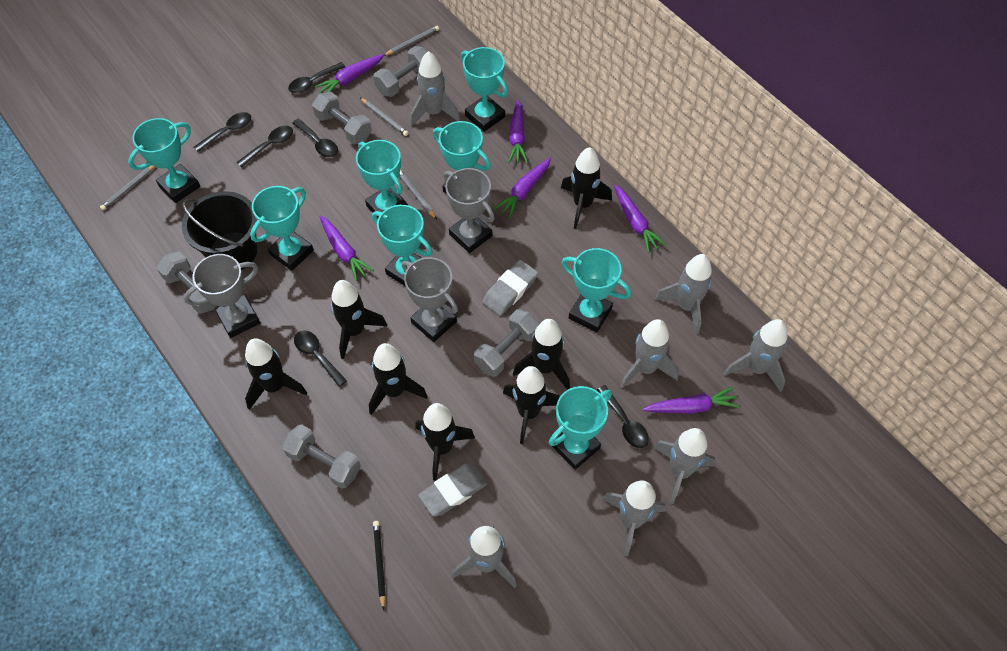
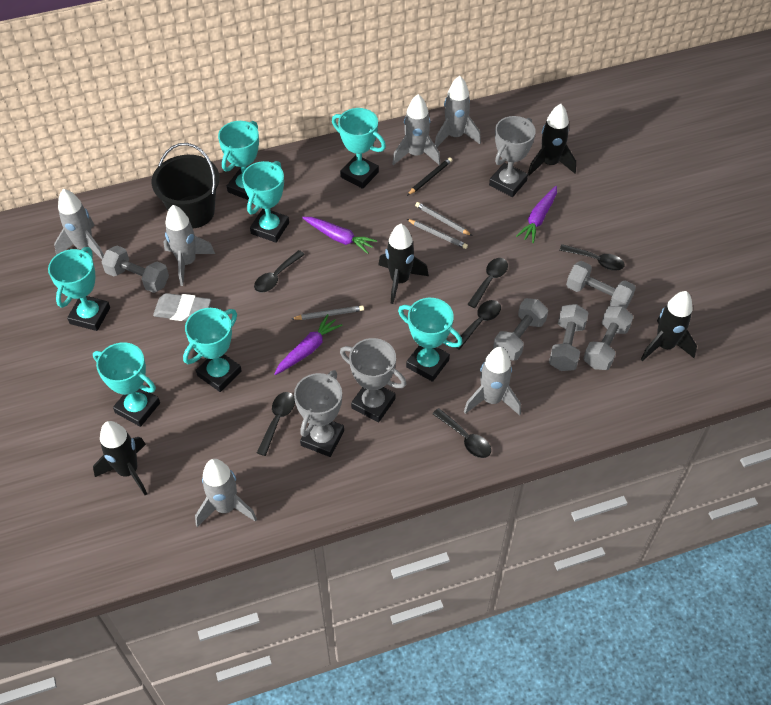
black rocket: 7 -> 4
grey eraser: 2 -> 1
grey pencil: 4 -> 3
grey rocket: 7 -> 6
purple carrot: 6 -> 3
turquoise trophy: 8 -> 7

